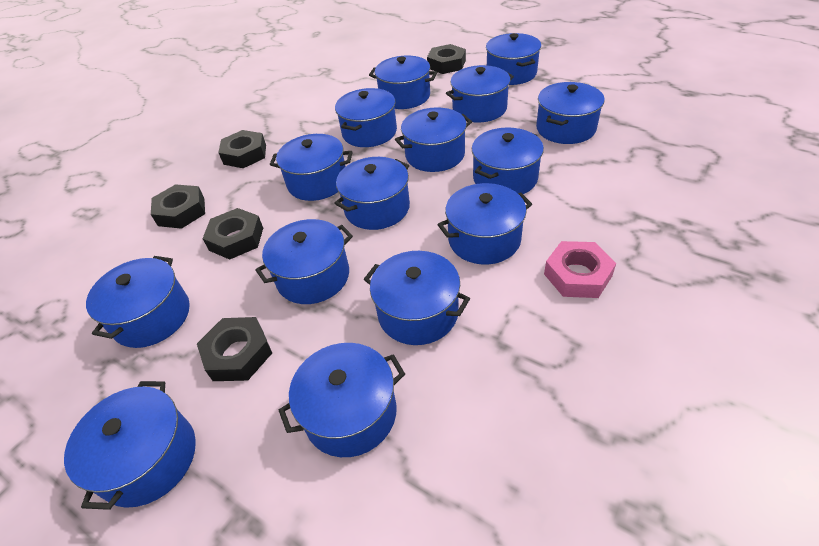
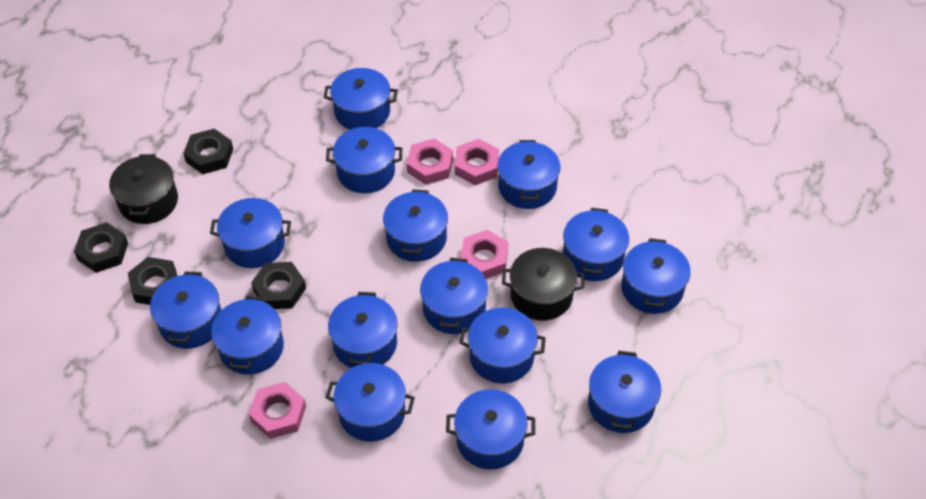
black nut: 5 -> 4
black pot: 0 -> 2
pink nut: 1 -> 4

